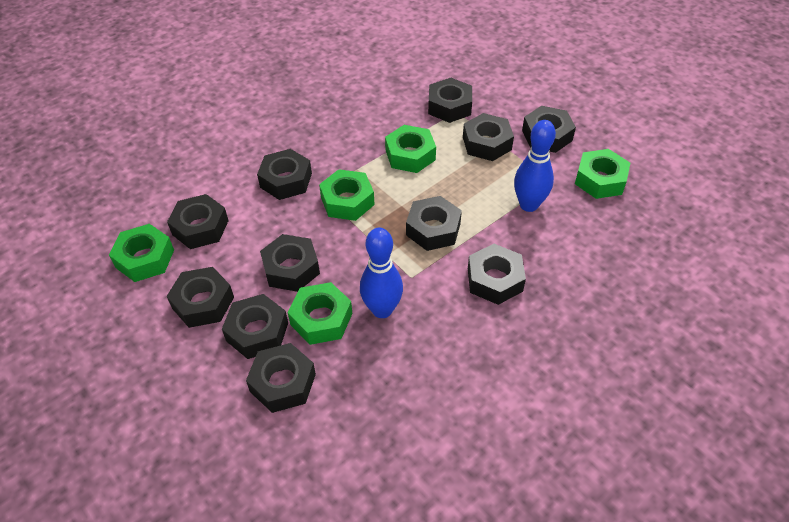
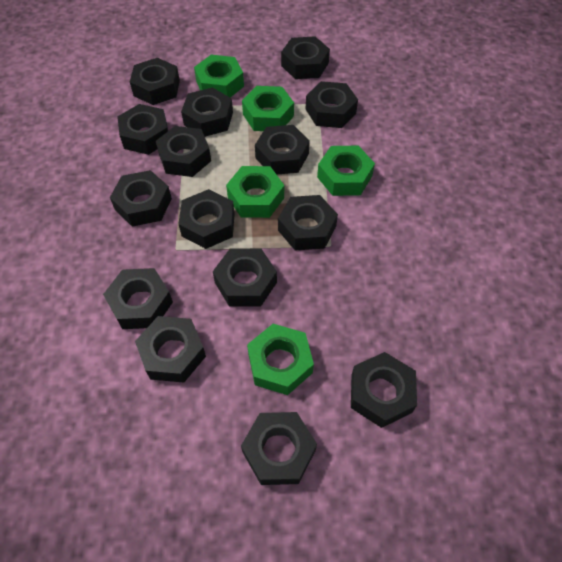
black nut: 11 -> 15
blue bowling pin: 2 -> 0

